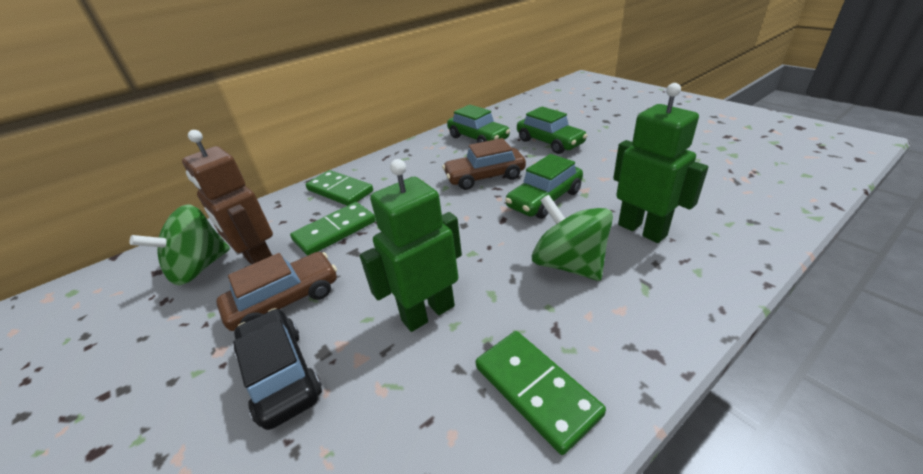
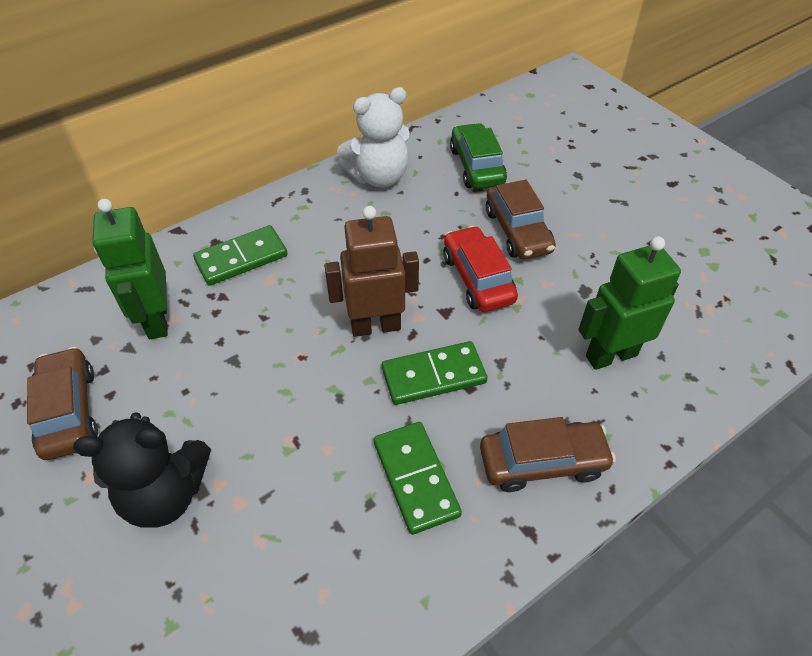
black car: 1 -> 0
black teddy bear: 0 -> 1
brown car: 2 -> 3
green car: 3 -> 1
green spinning top: 2 -> 0
red car: 0 -> 1
white teddy bear: 0 -> 1

